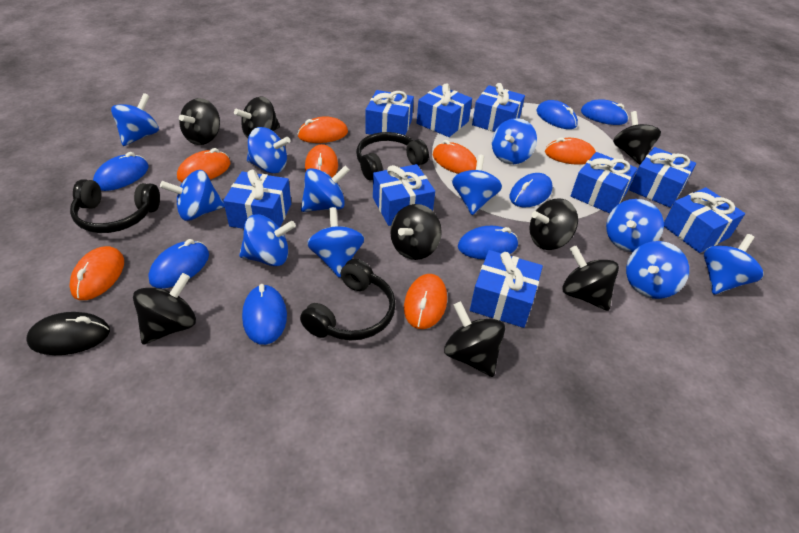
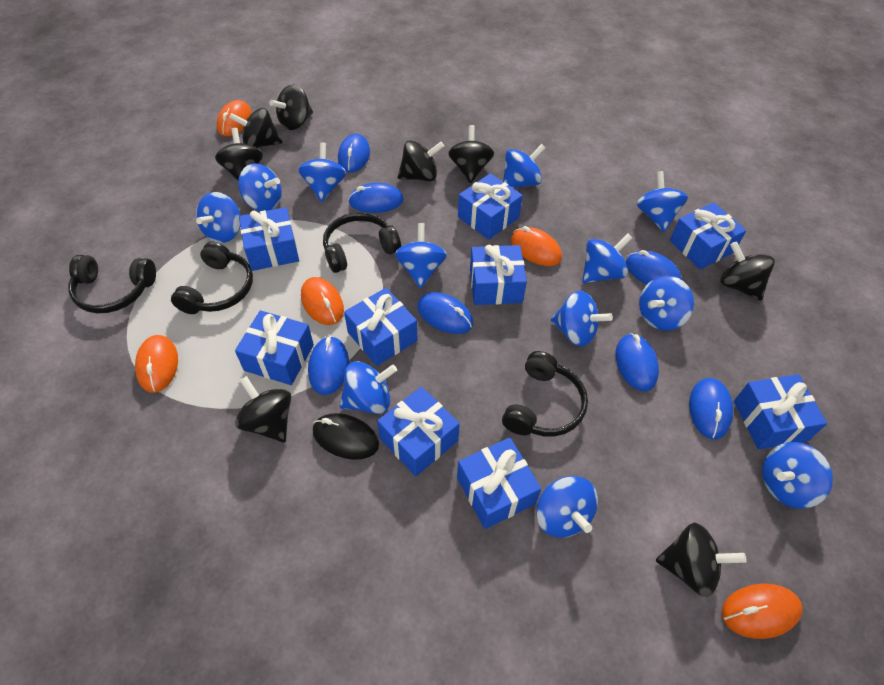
black headphones: 3 -> 4
blue spinning top: 11 -> 12
orange mouse: 7 -> 5

